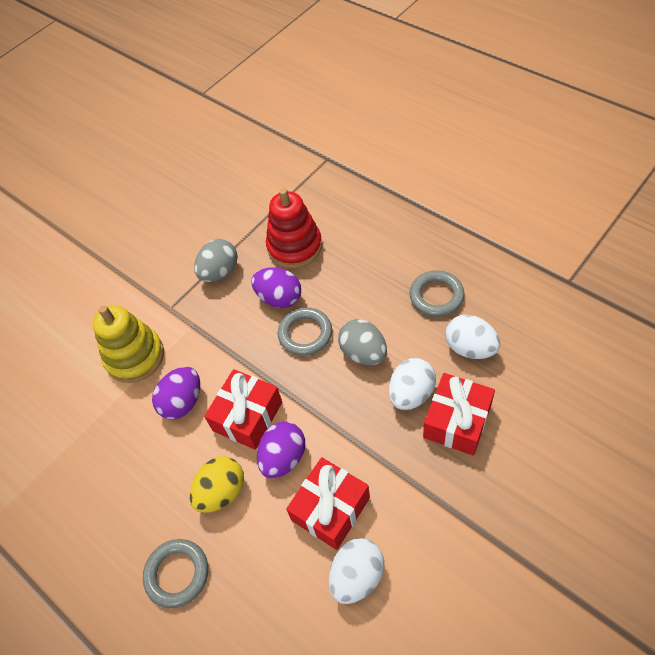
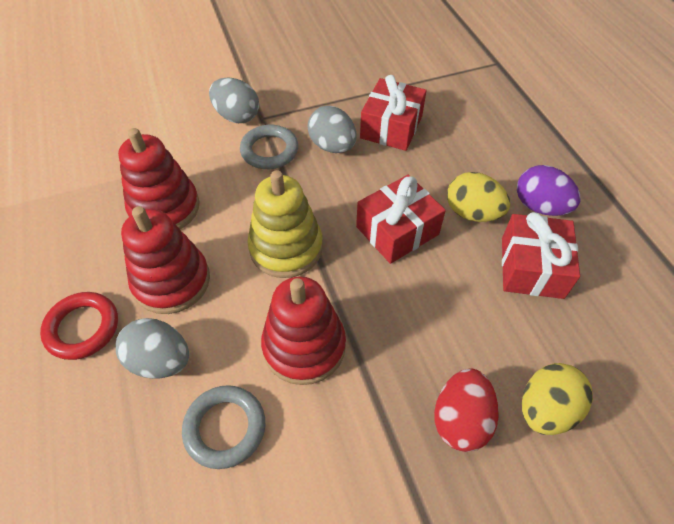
grey egg: 2 -> 3
grey ring: 3 -> 2
purple egg: 3 -> 1
red egg: 0 -> 1
red ring: 0 -> 1
red stacking toy: 1 -> 3
white egg: 3 -> 0
yellow egg: 1 -> 2

